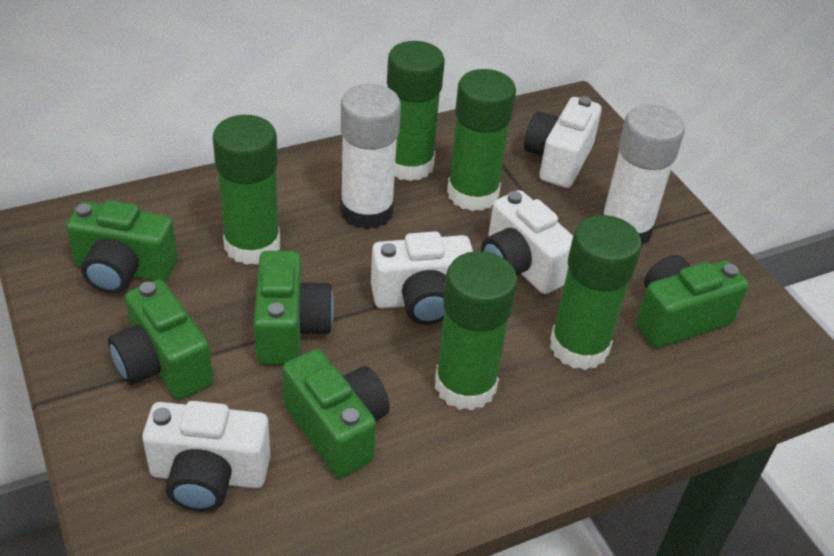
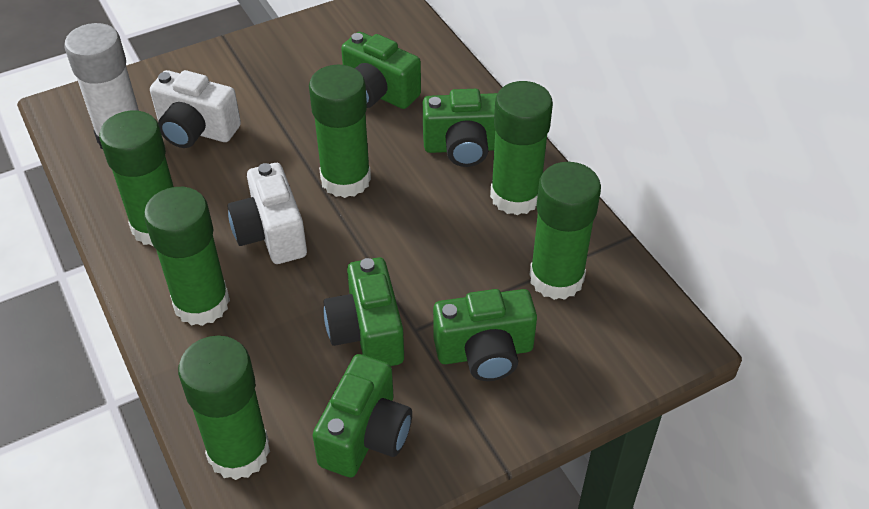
green glue stick: 5 -> 6
white camera: 4 -> 2
white glue stick: 2 -> 1

